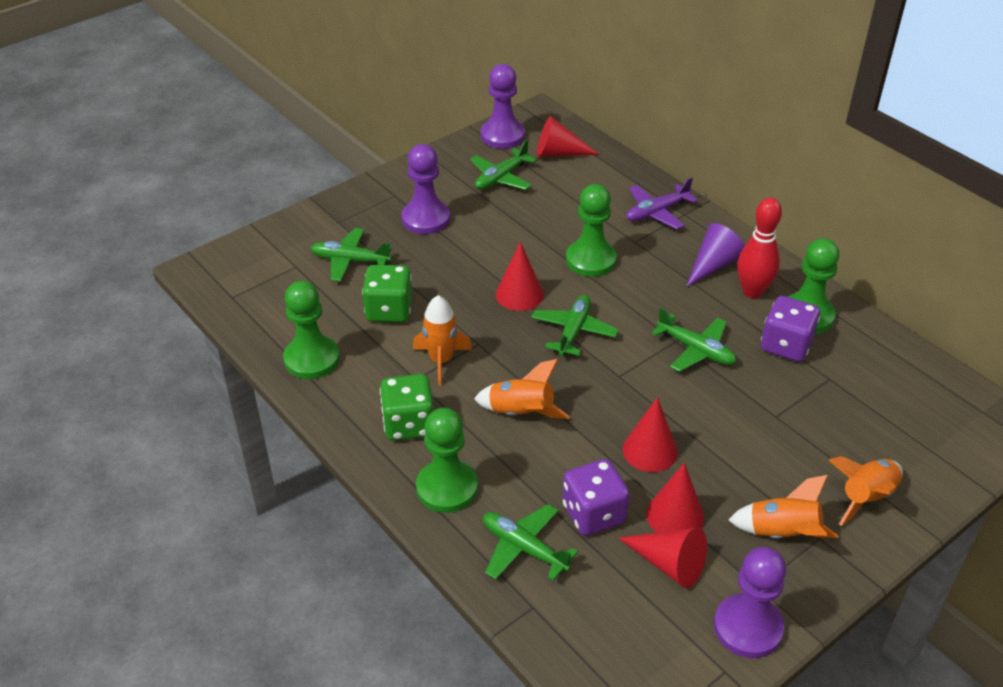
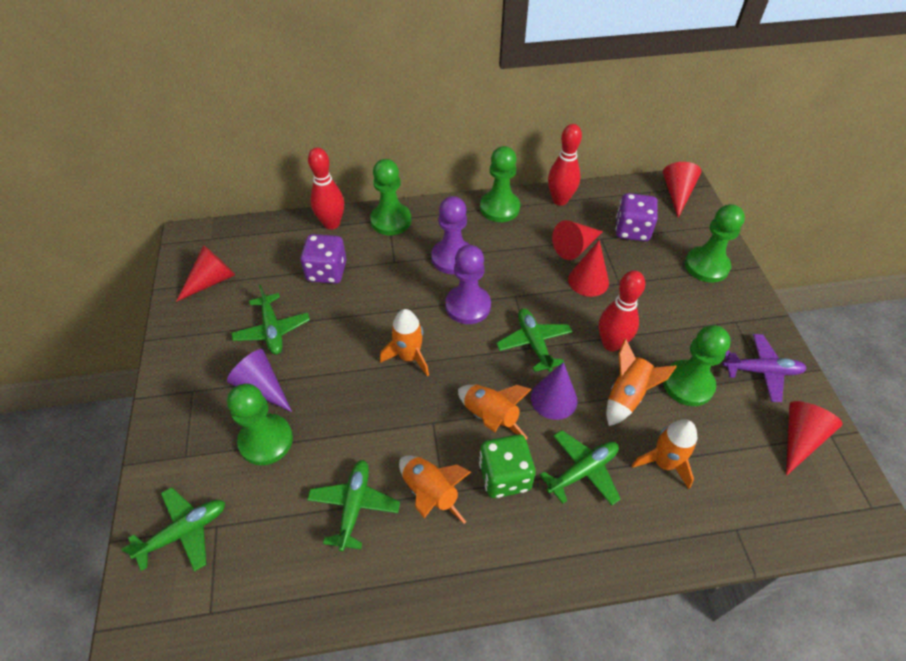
green dice: 2 -> 1
green pawn: 4 -> 5
orange rocket: 4 -> 5
purple cone: 1 -> 2
purple pawn: 3 -> 2
red bowling pin: 1 -> 3

